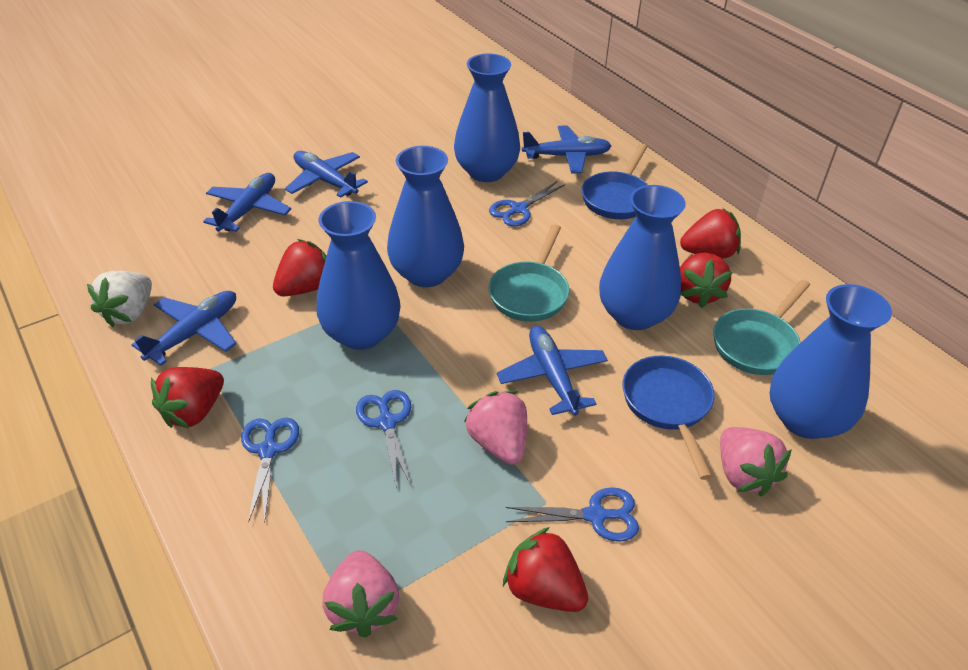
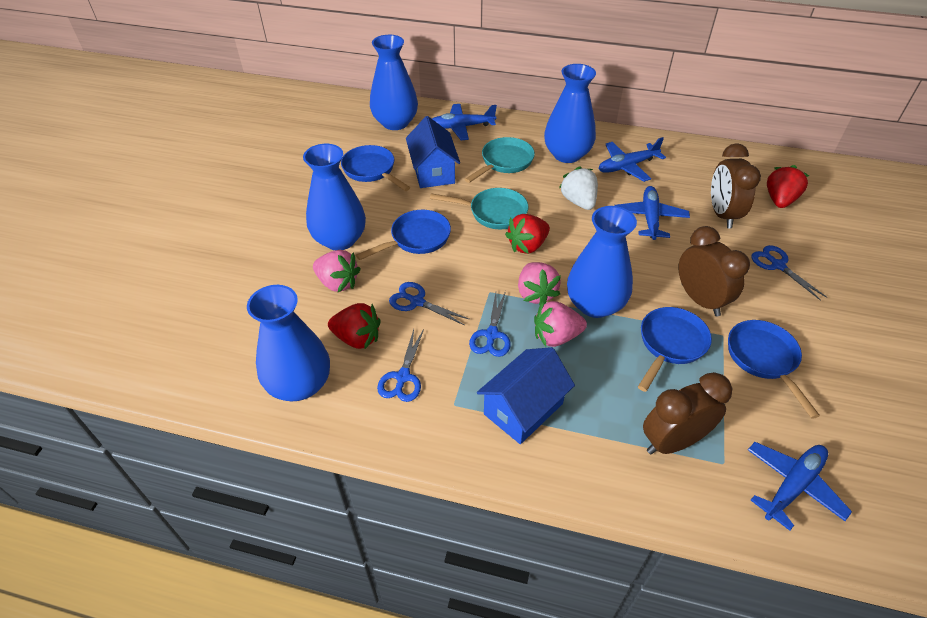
blue house: 0 -> 2
blue pan: 2 -> 4
blue plane: 5 -> 4
brown clock: 0 -> 3
red strawberry: 5 -> 3

